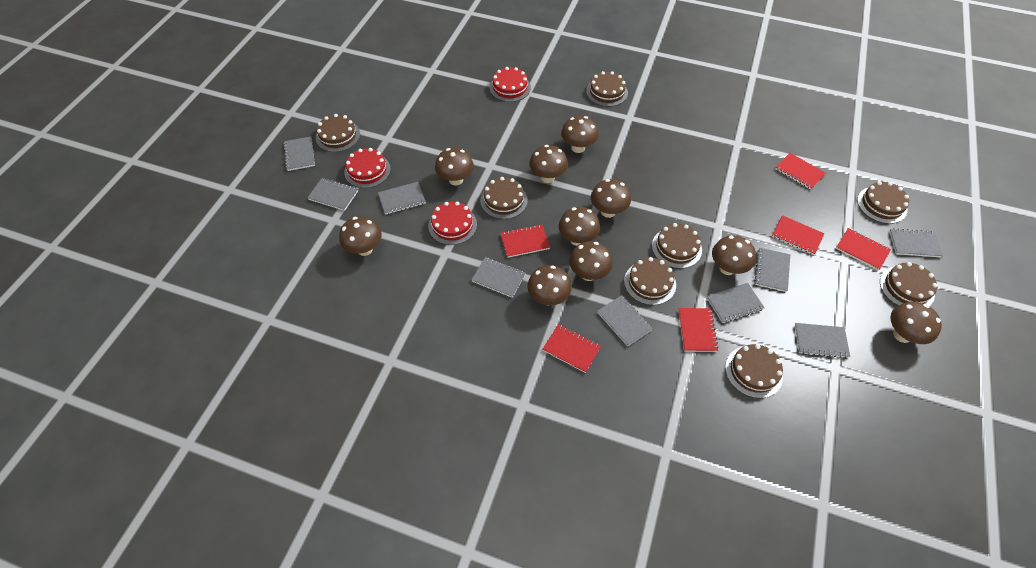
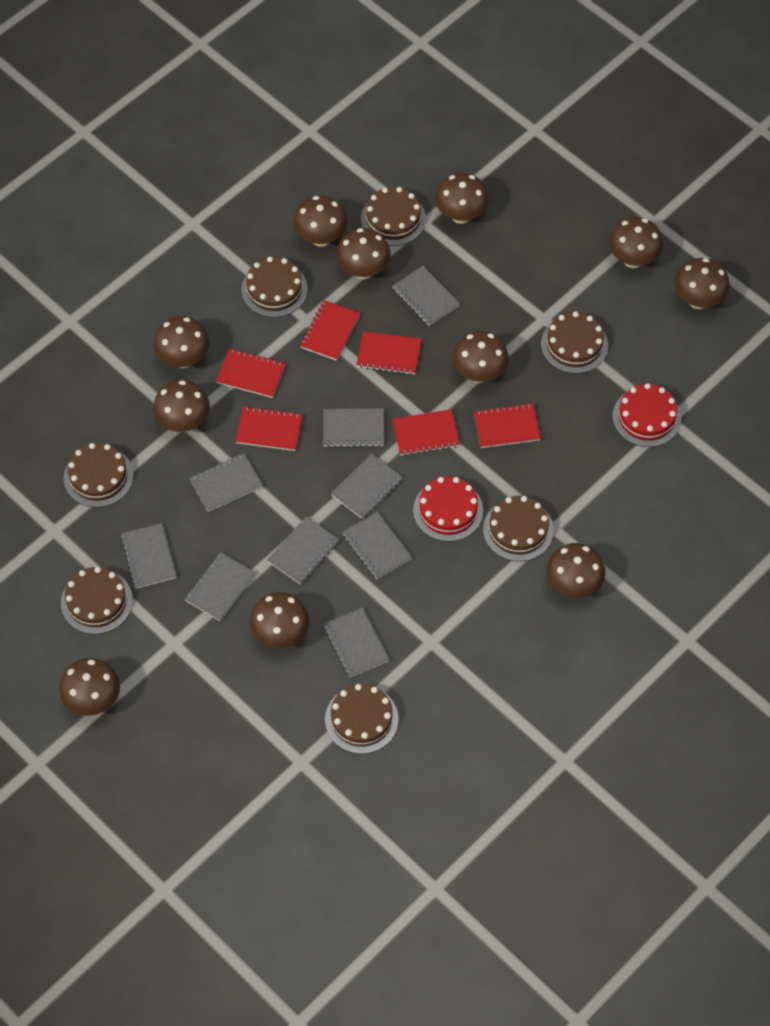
brown cake: 8 -> 7
brown mushroom: 10 -> 11
red cake: 3 -> 2

